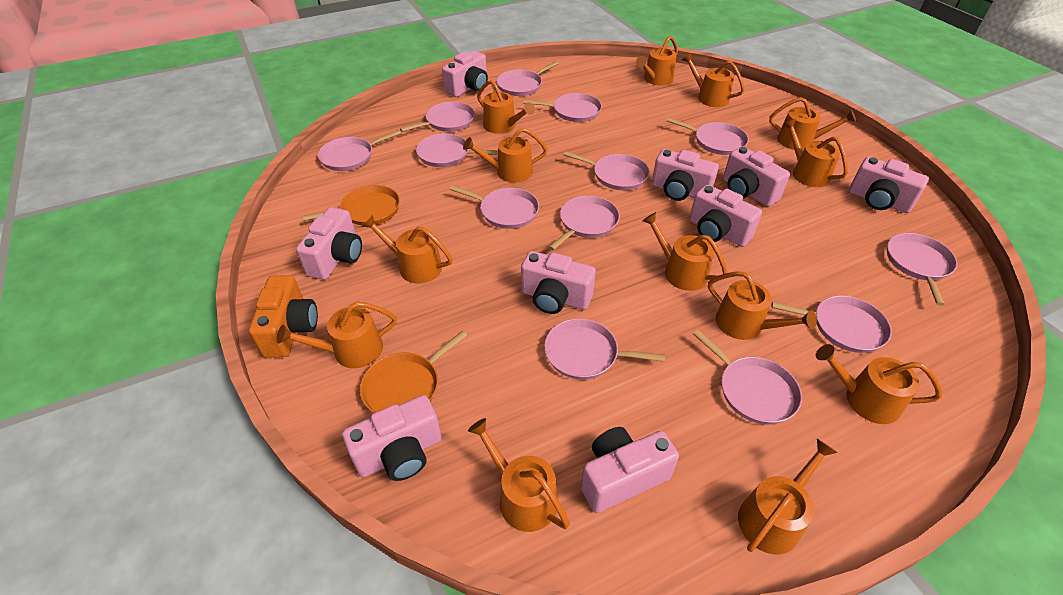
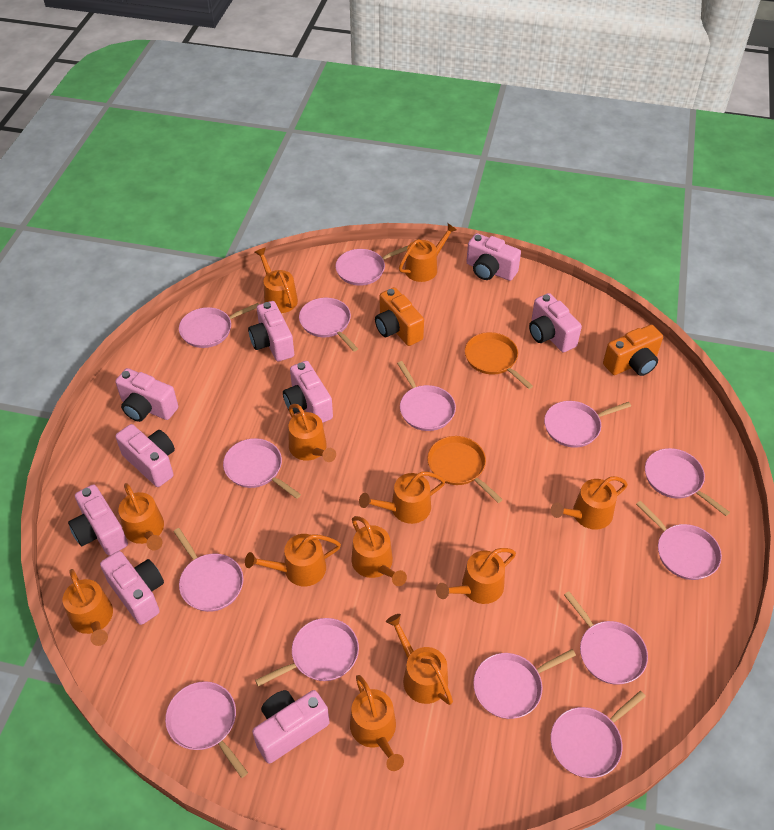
orange camera: 1 -> 2
orange watering can: 13 -> 12
pink pan: 13 -> 14

